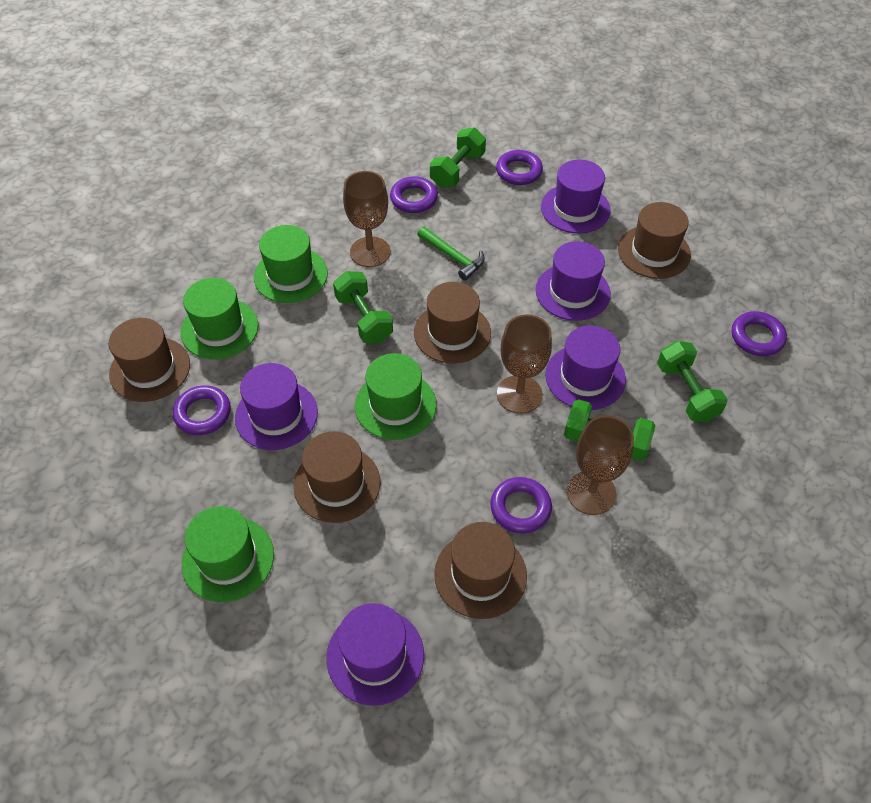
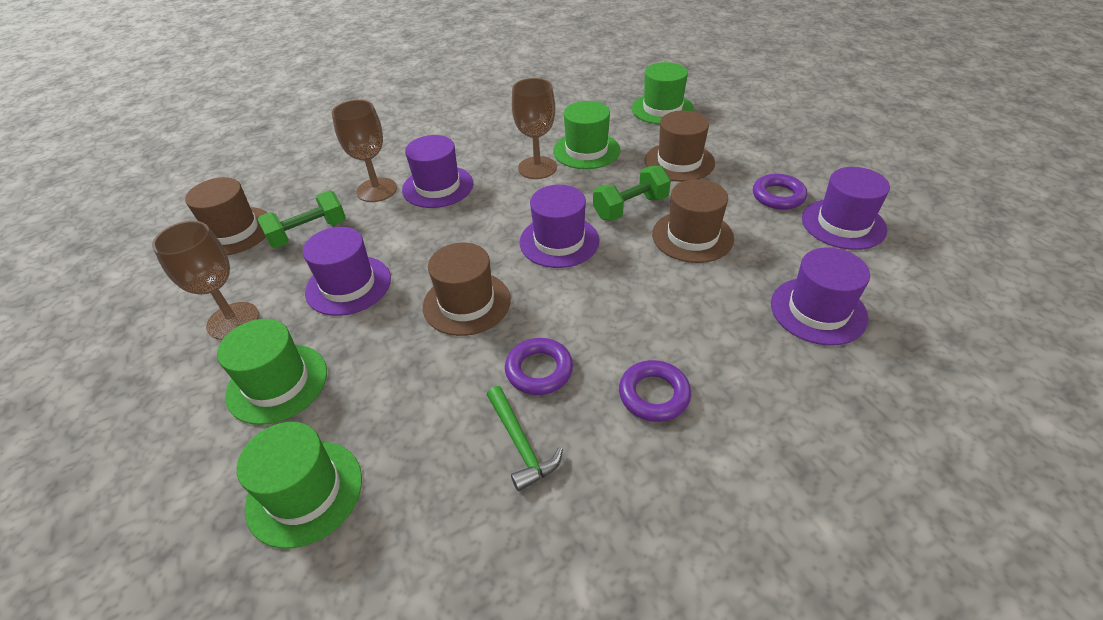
brown hat: 5 -> 4
green dumbbell: 4 -> 2
purple ring: 5 -> 3

